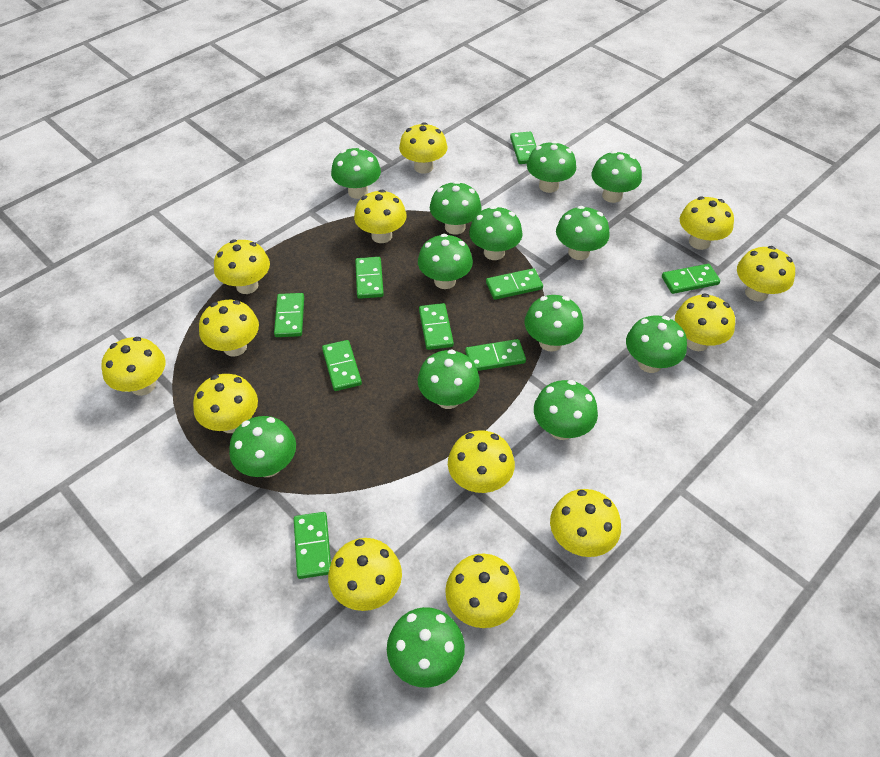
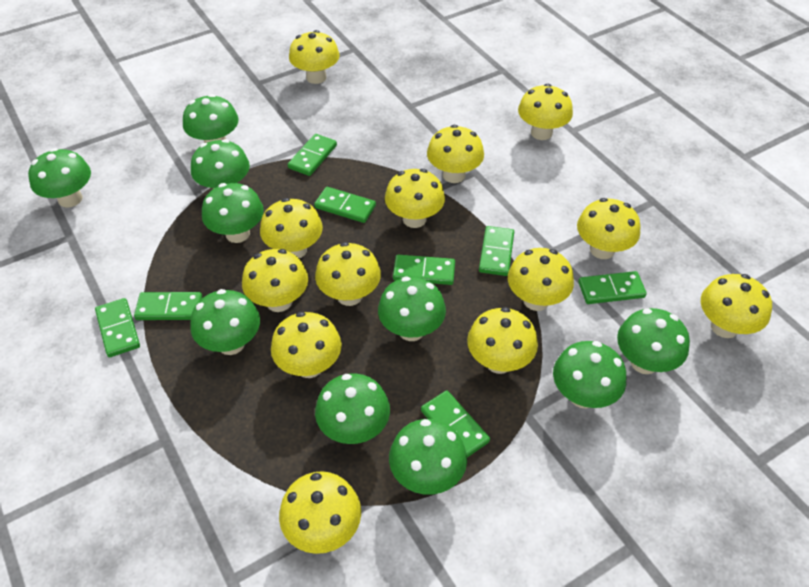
green domino: 9 -> 8
green mushroom: 13 -> 10

